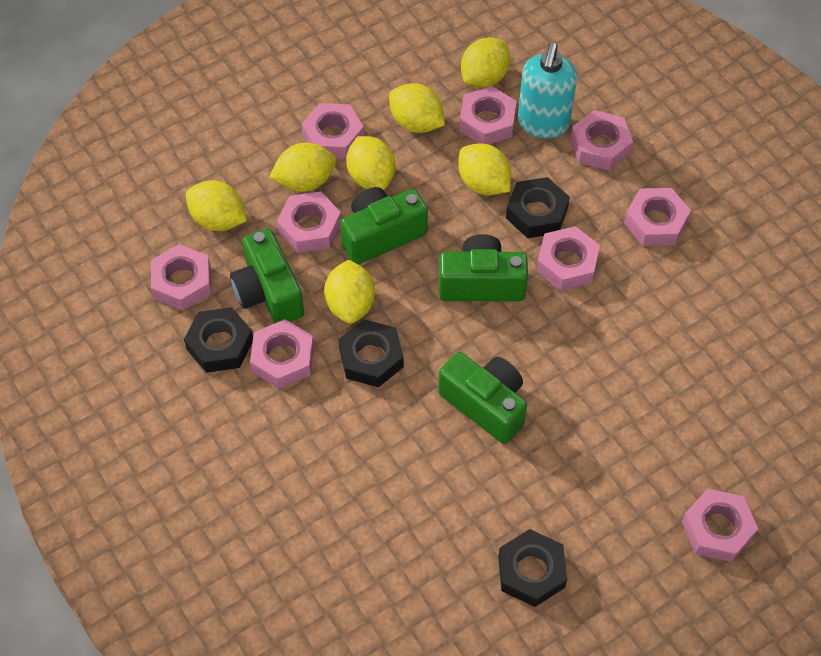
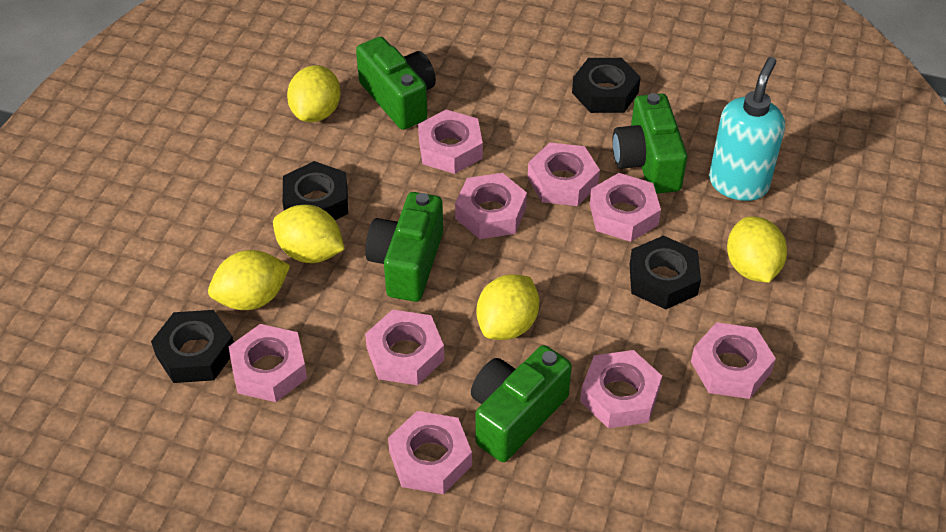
yellow lemon: 7 -> 5

